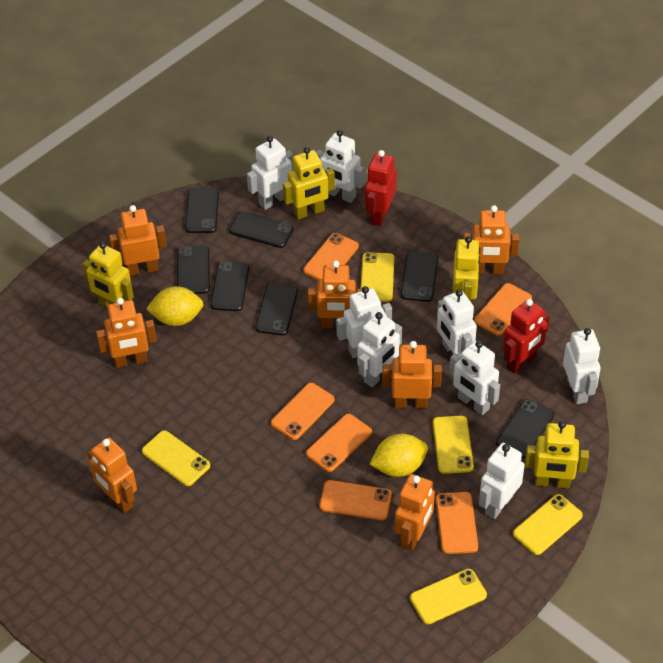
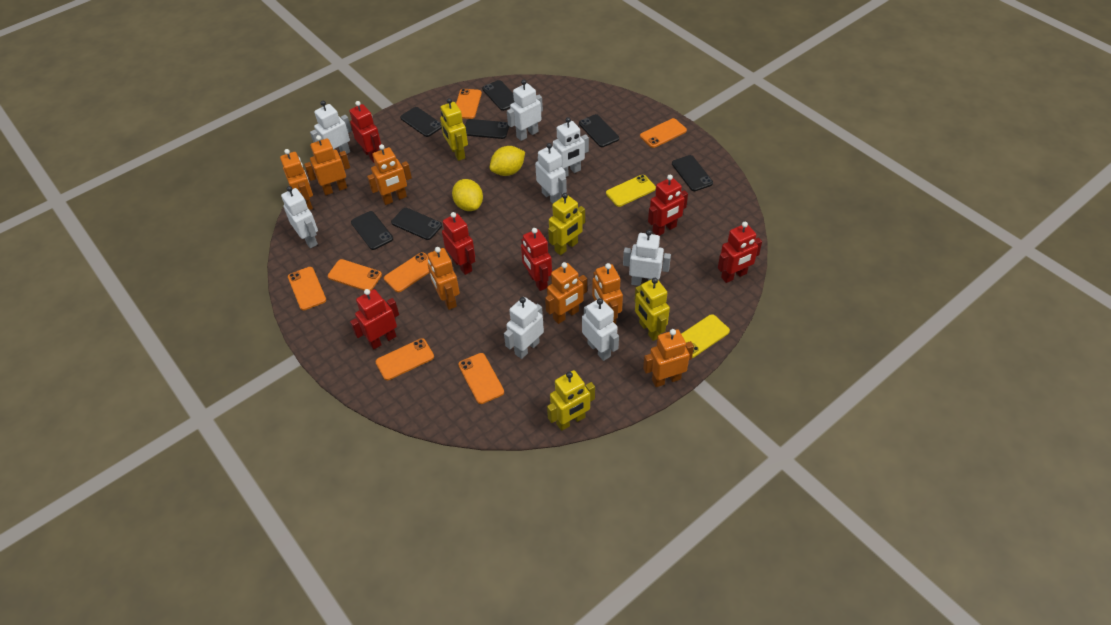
orange phone: 6 -> 7
red robot: 2 -> 6
yellow phone: 5 -> 2

